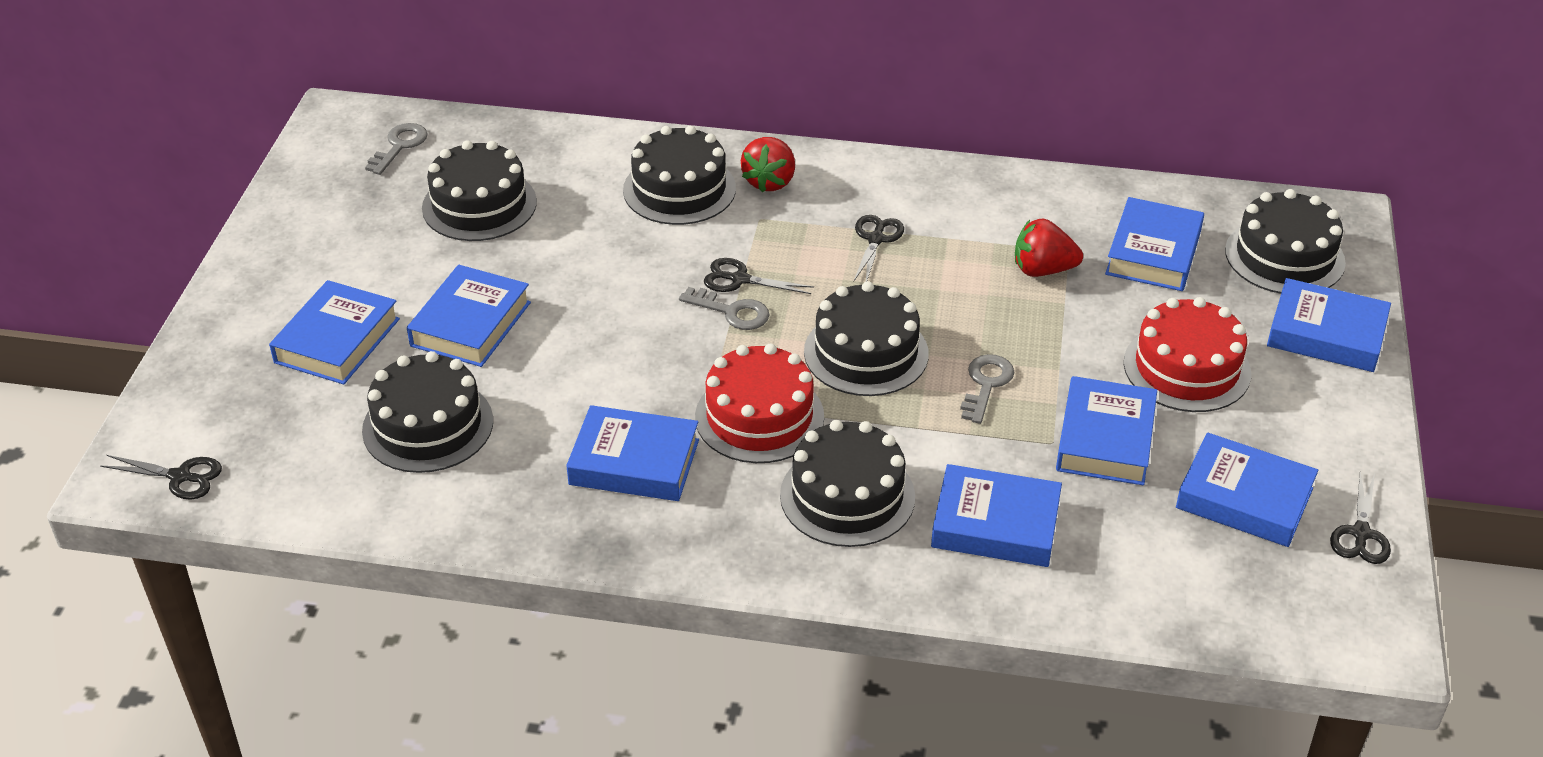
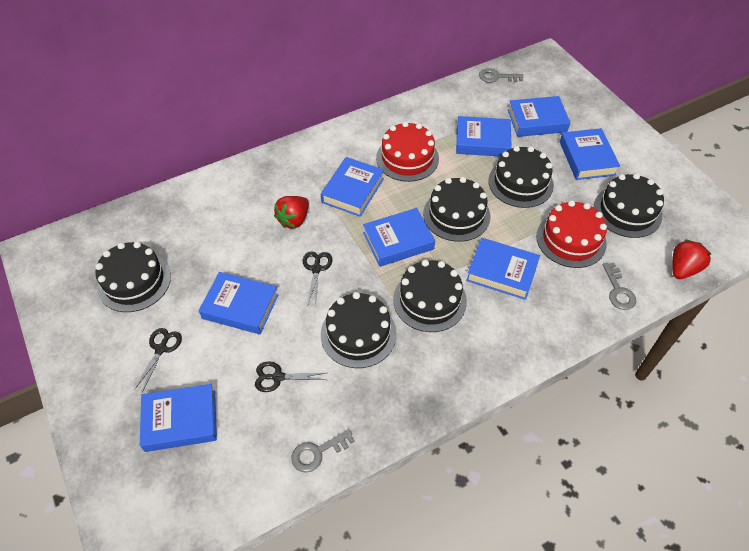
black scissors: 4 -> 3

